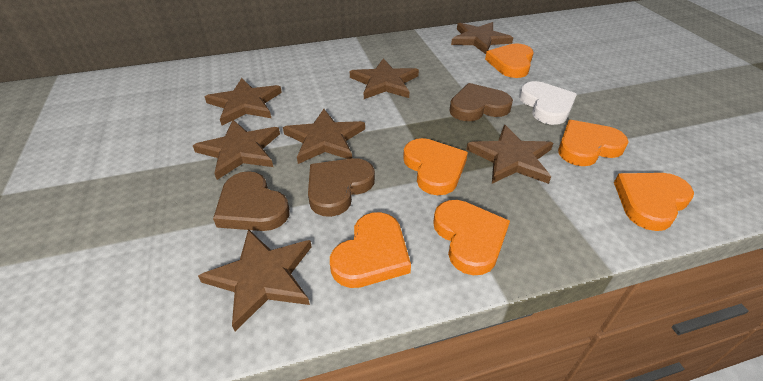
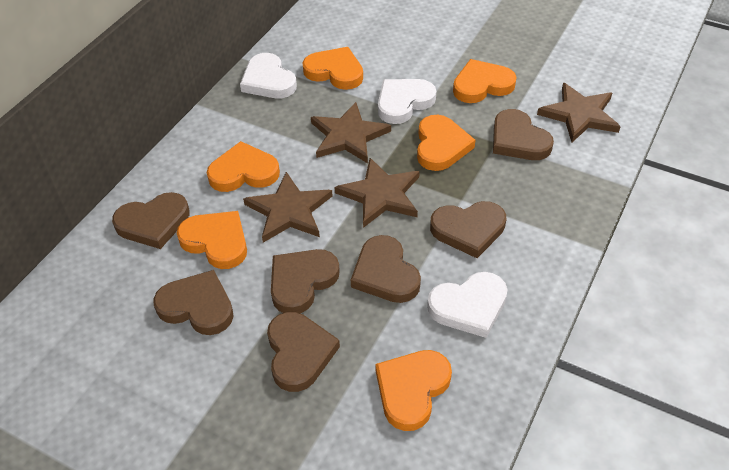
brown heart: 3 -> 7
brown star: 7 -> 4
white heart: 1 -> 3

